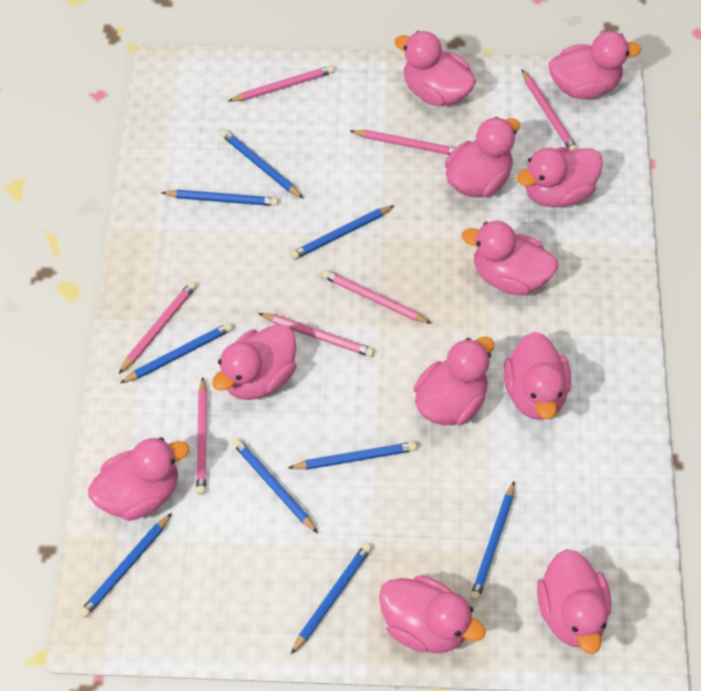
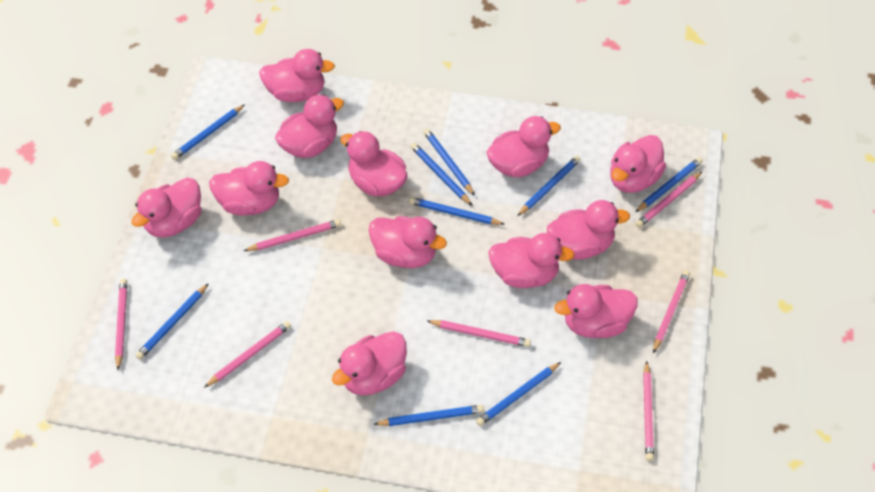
pink duck: 11 -> 12

